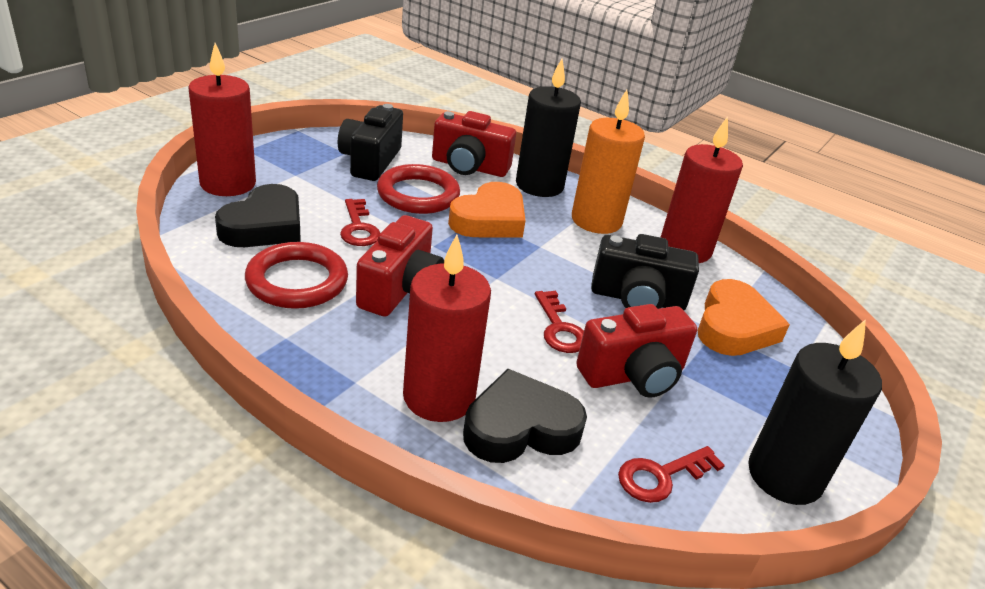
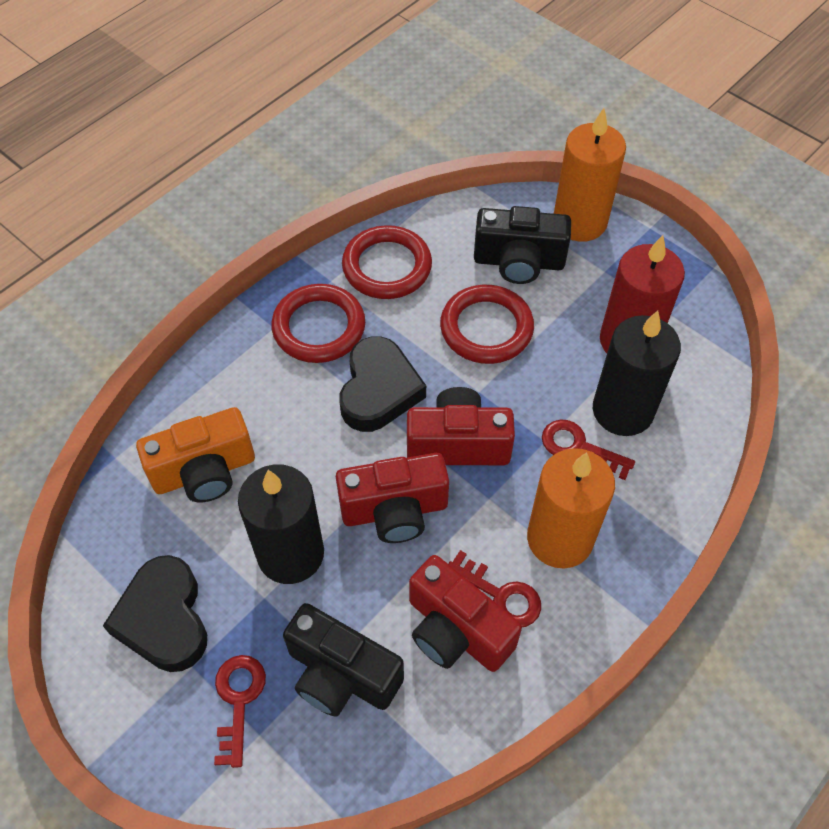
orange camera: 0 -> 1
orange candle: 1 -> 2
orange heart: 2 -> 0
red candle: 3 -> 1
red ring: 2 -> 3

